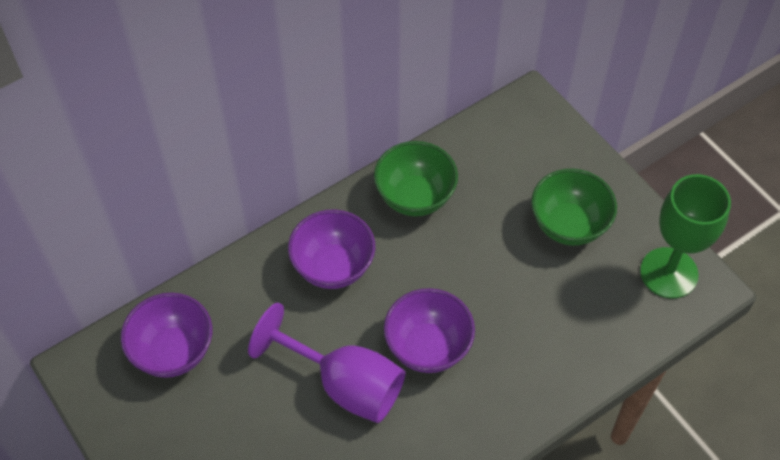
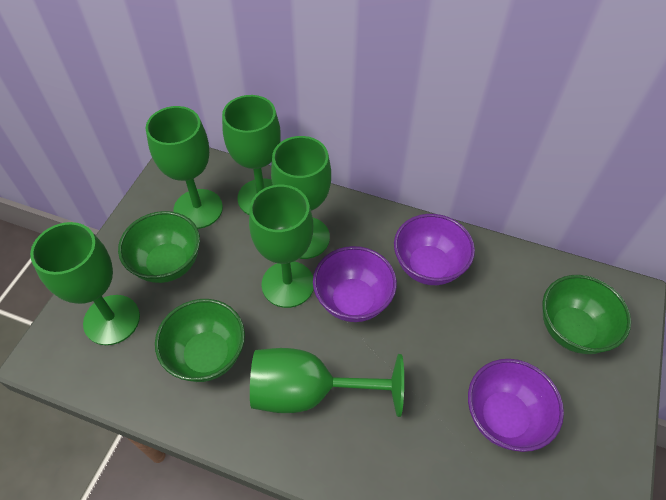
green bowl: 2 -> 3
green goblet: 1 -> 6
purple goblet: 1 -> 0

